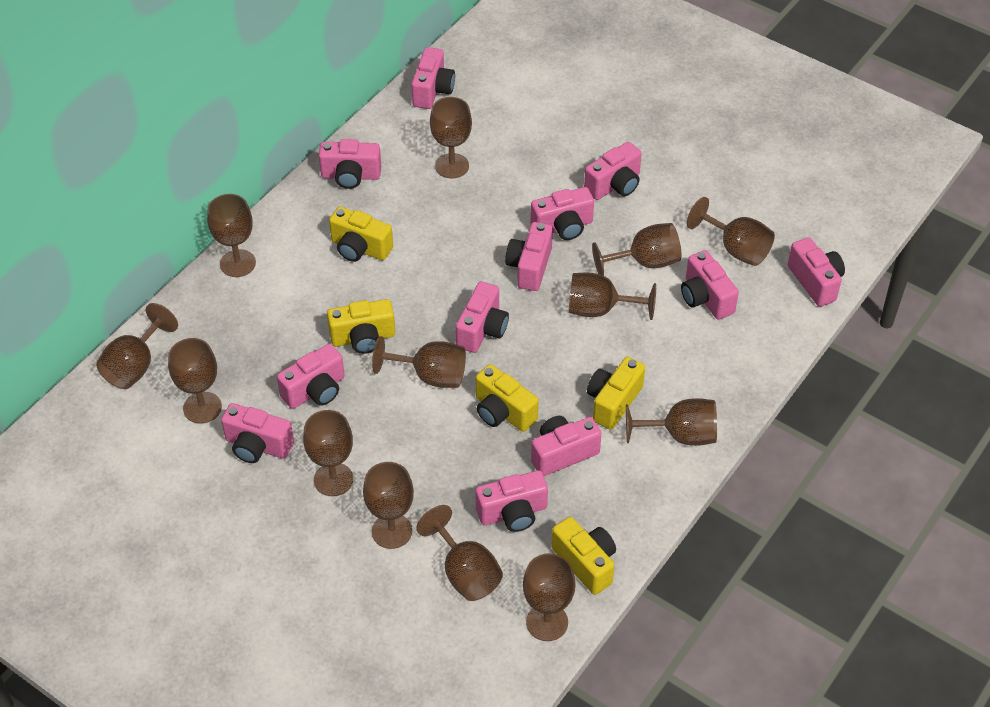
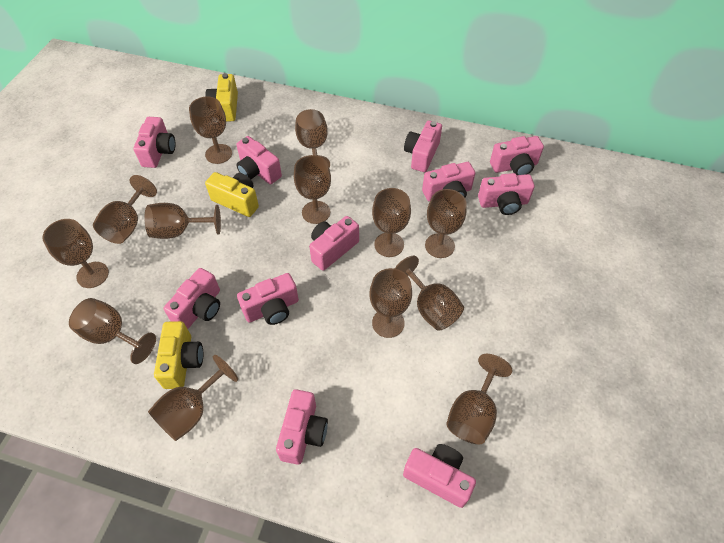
pink camera: 12 -> 11
yellow camera: 5 -> 3

